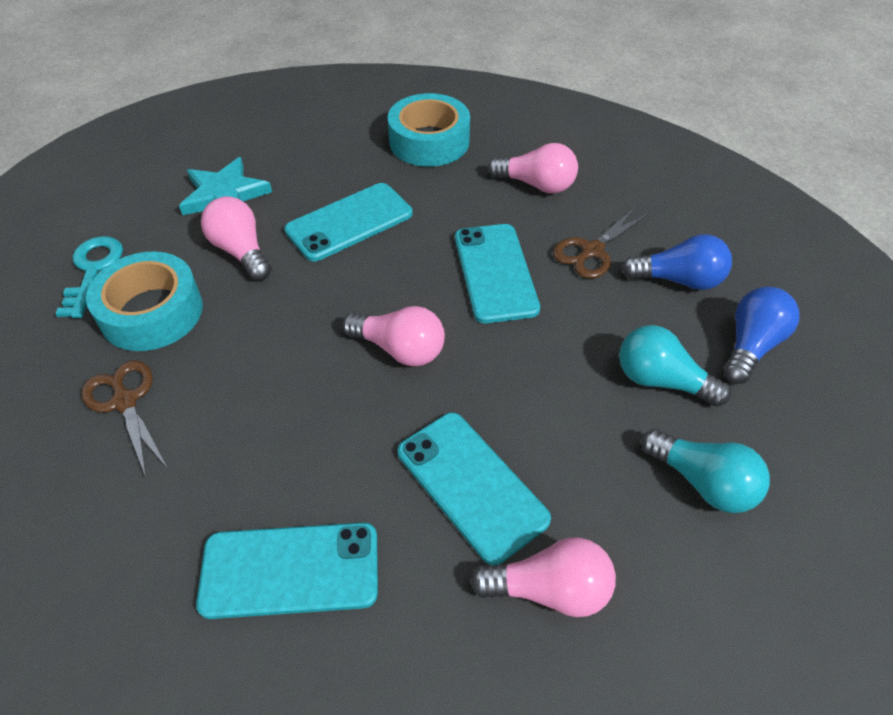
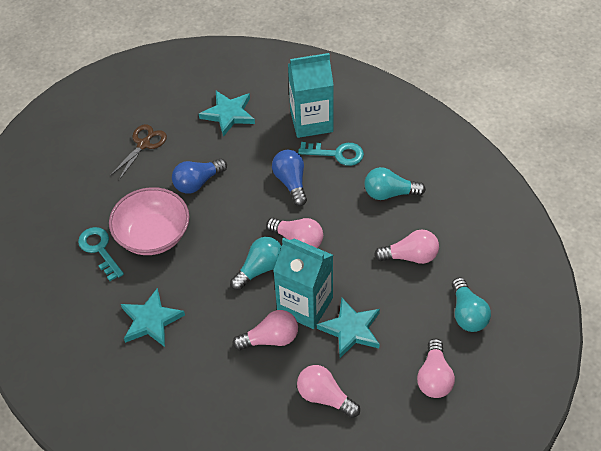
brown scissors: 2 -> 1
pink bowl: 0 -> 1
pink light bulb: 4 -> 5
turquoise carton: 0 -> 2
turquoise key: 1 -> 2
turquoise light bulb: 2 -> 3
turquoise phone: 4 -> 0
turquoise star: 1 -> 3
turquoise tape: 2 -> 0

